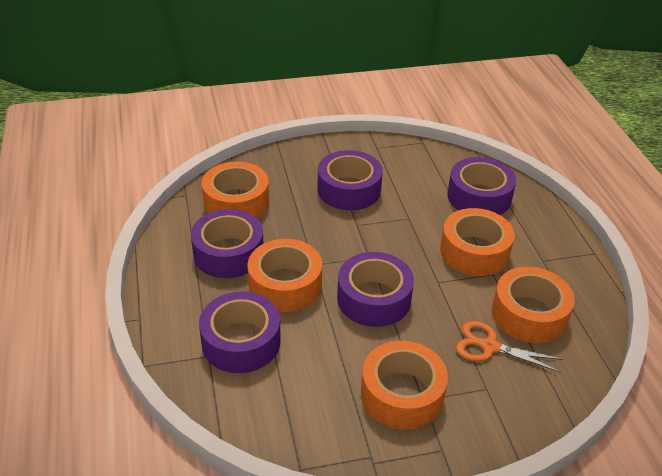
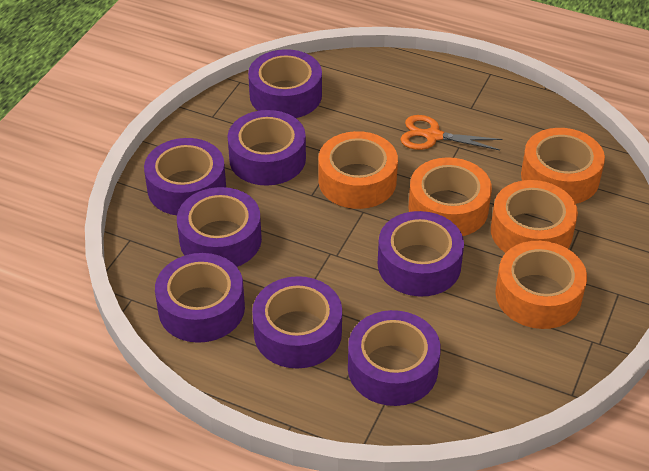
purple tape: 5 -> 8

